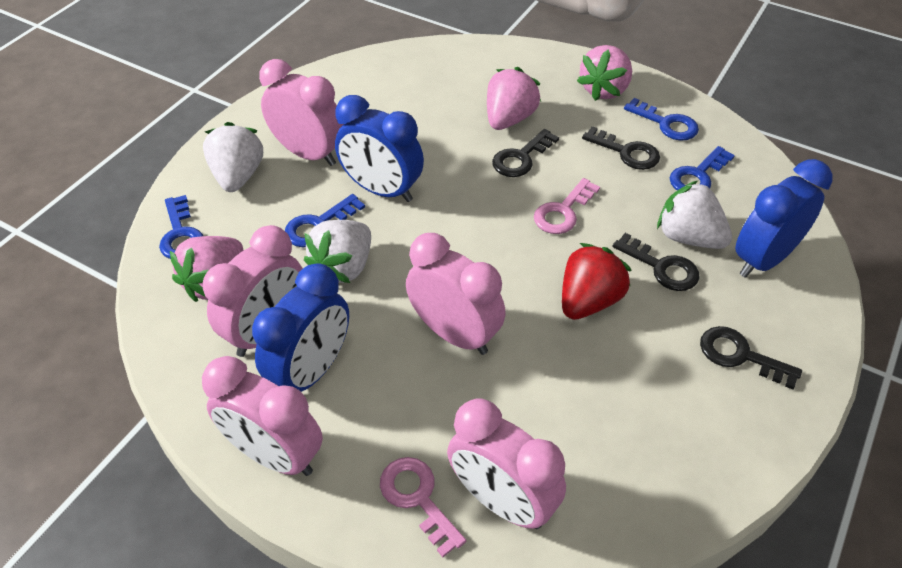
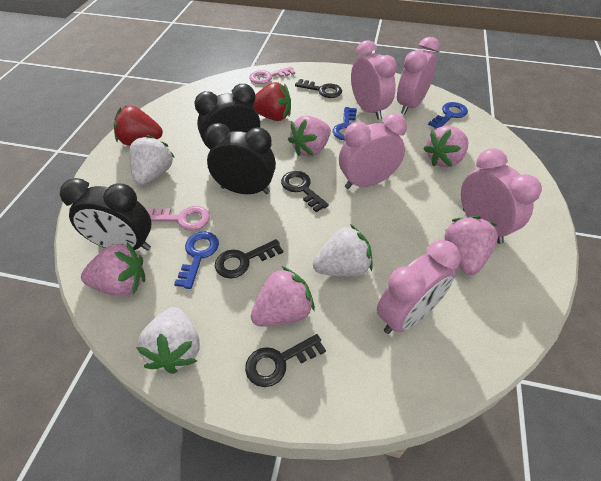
black clock: 0 -> 3
blue clock: 3 -> 0
blue key: 4 -> 3
pink strawberry: 3 -> 5
red strawberry: 1 -> 2

